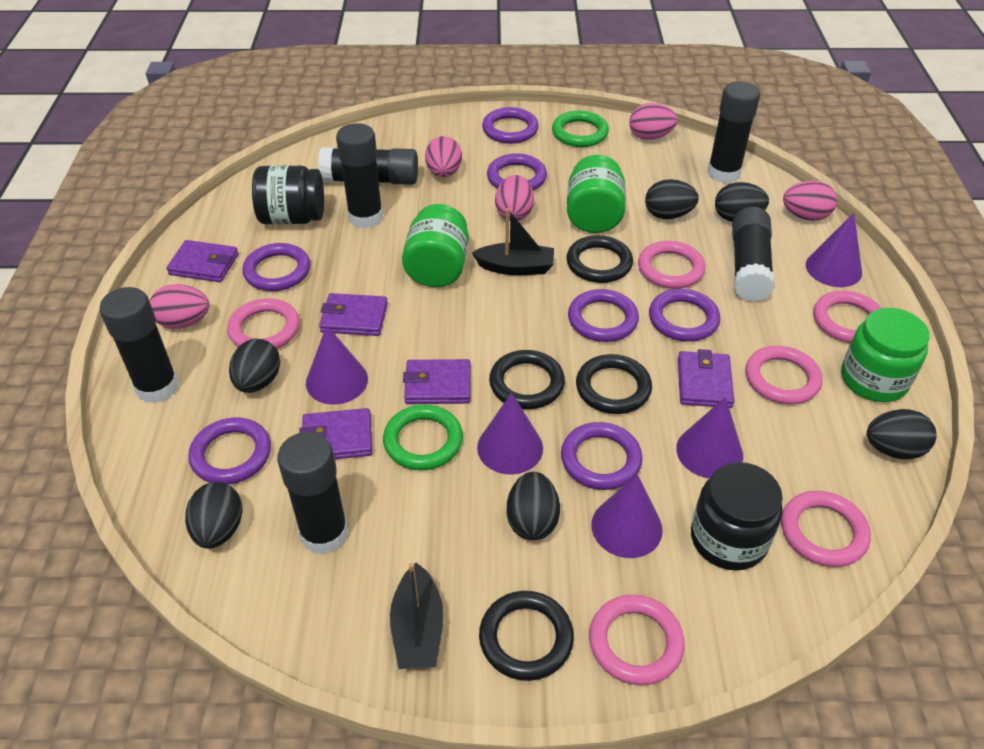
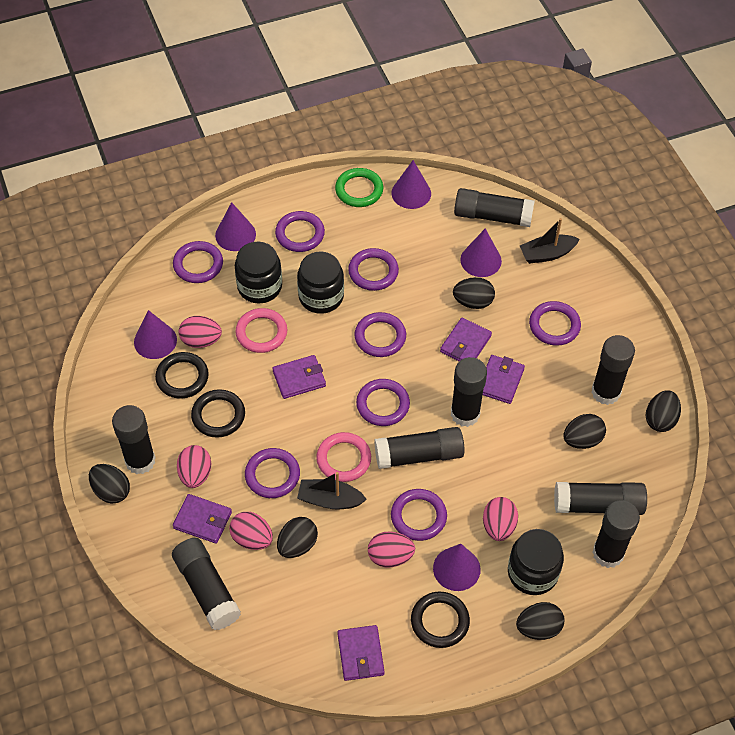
black glue stick: 6 -> 8
black jar: 2 -> 3
black ring: 4 -> 3
green jar: 3 -> 0
green ring: 2 -> 1
pink ring: 6 -> 2
purple ring: 7 -> 8

